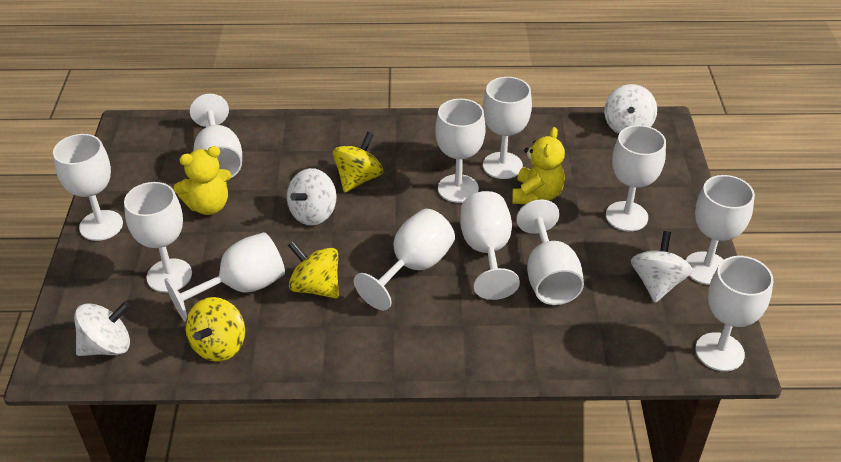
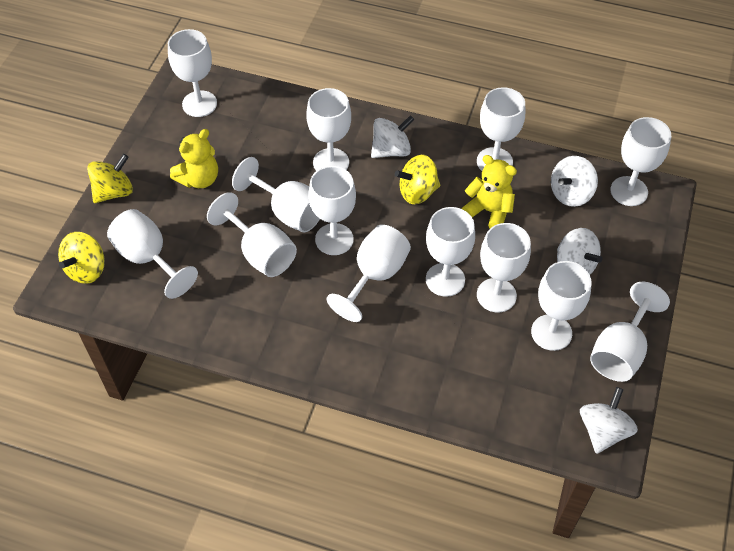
white goblet: 12 -> 13

